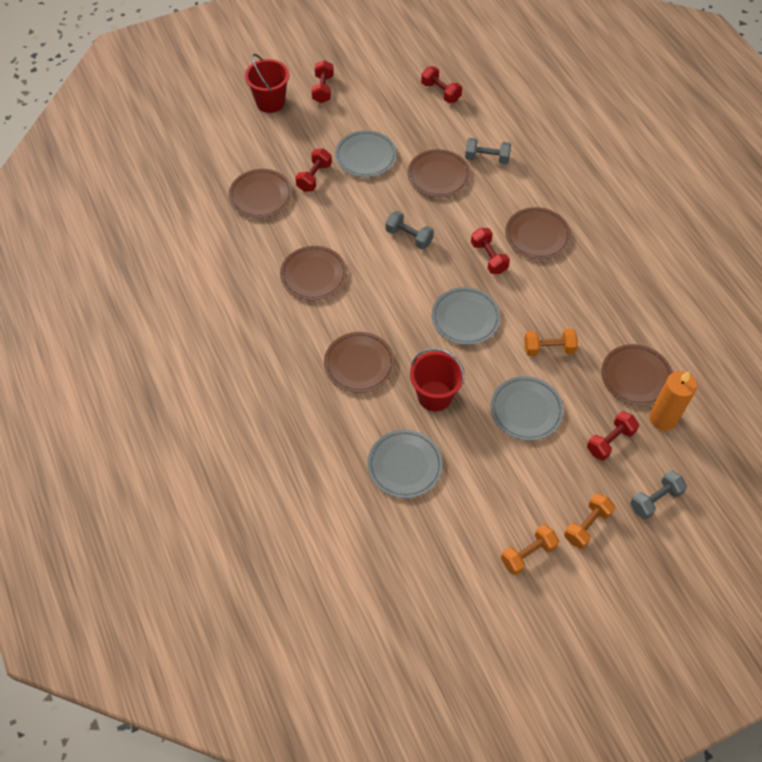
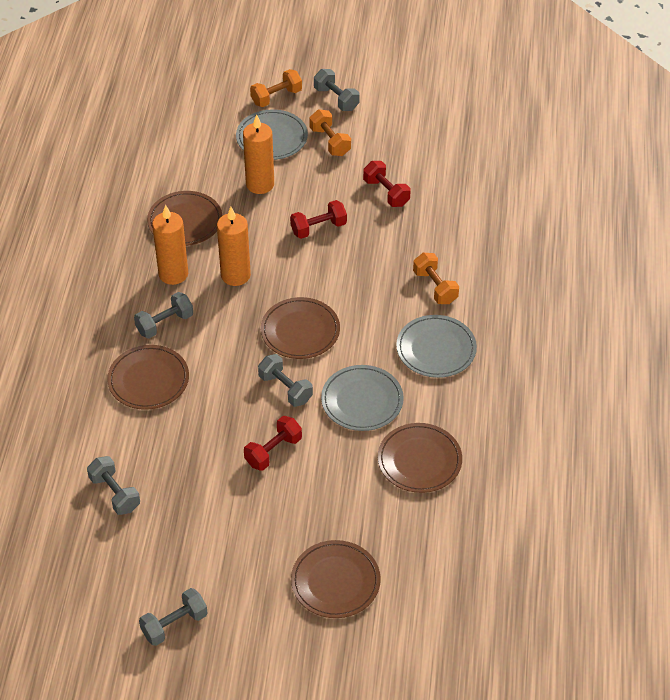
brown plate: 6 -> 5
grey dumbbell: 3 -> 5
grey plate: 4 -> 3
orange candle: 1 -> 3
red bucket: 2 -> 0
red dumbbell: 5 -> 3

